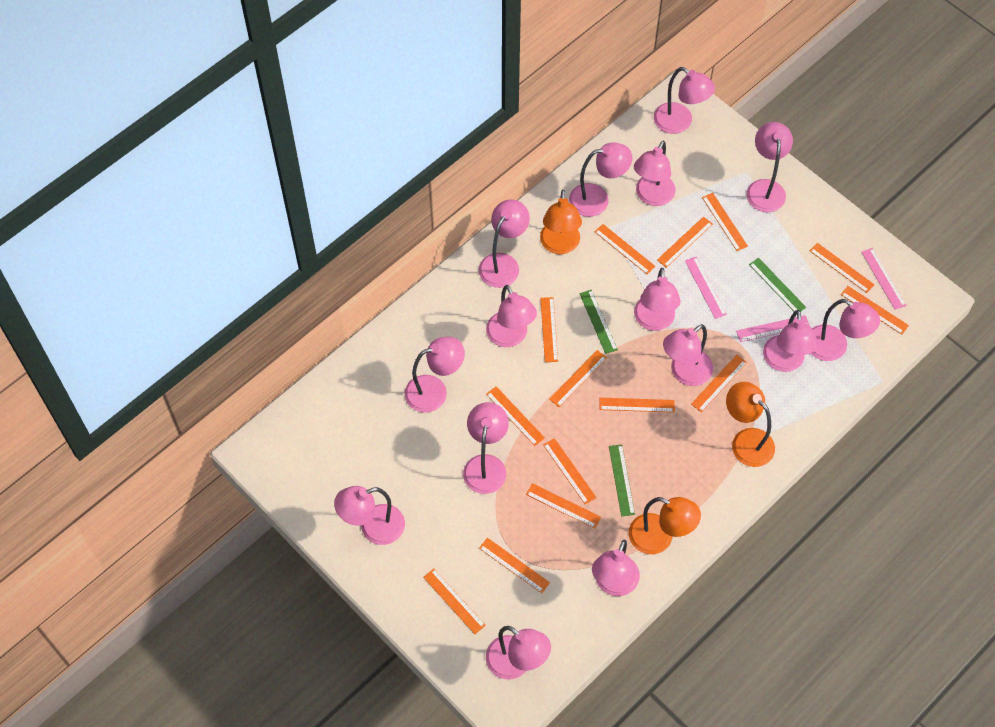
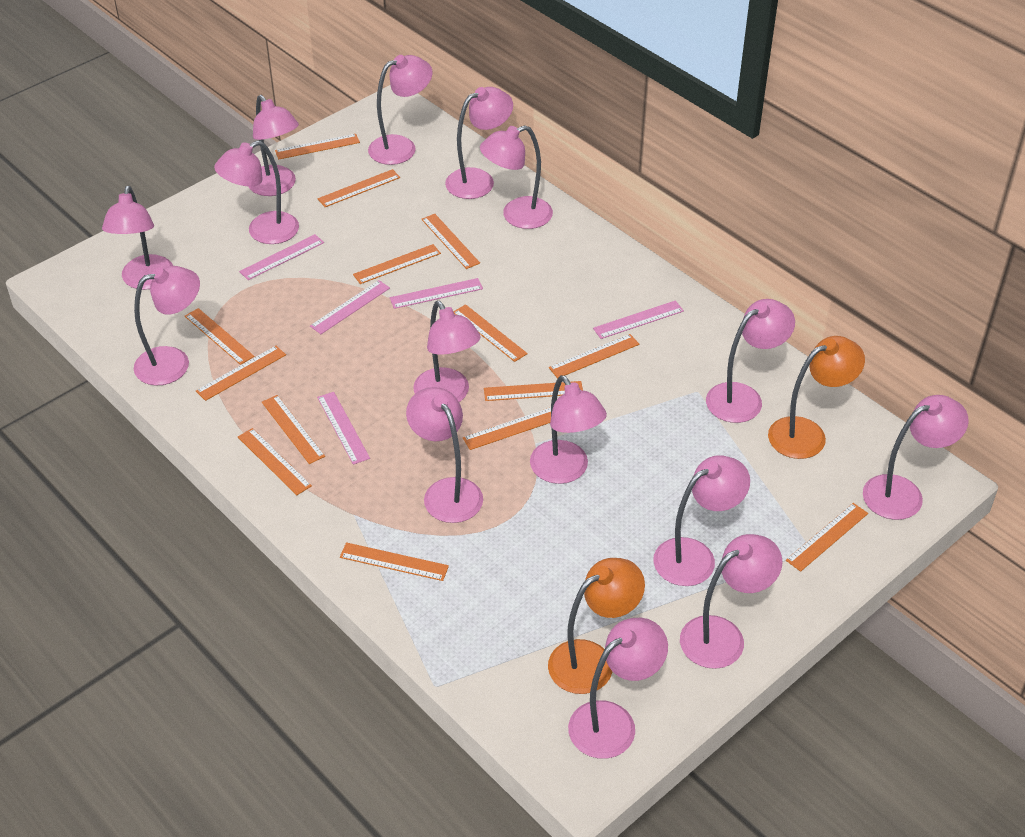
green ruler: 3 -> 0
orange lamp: 3 -> 2
pink ruler: 3 -> 5

